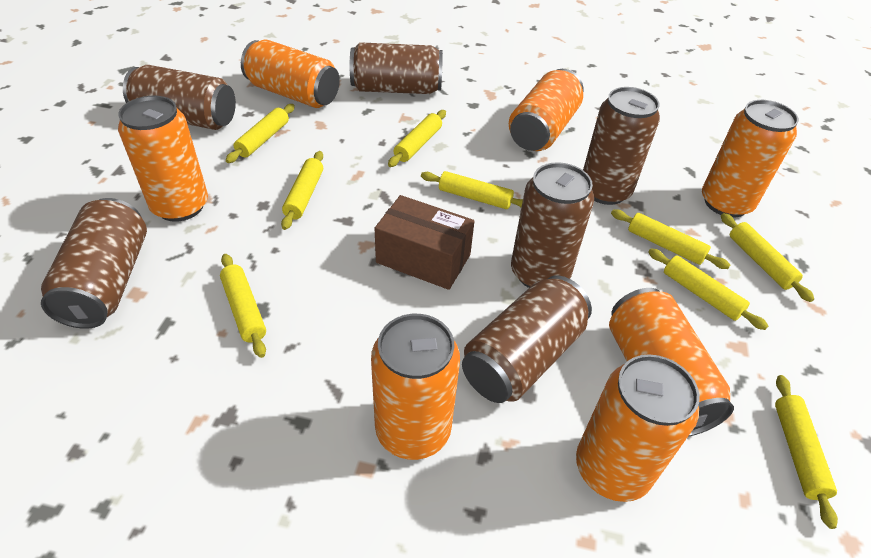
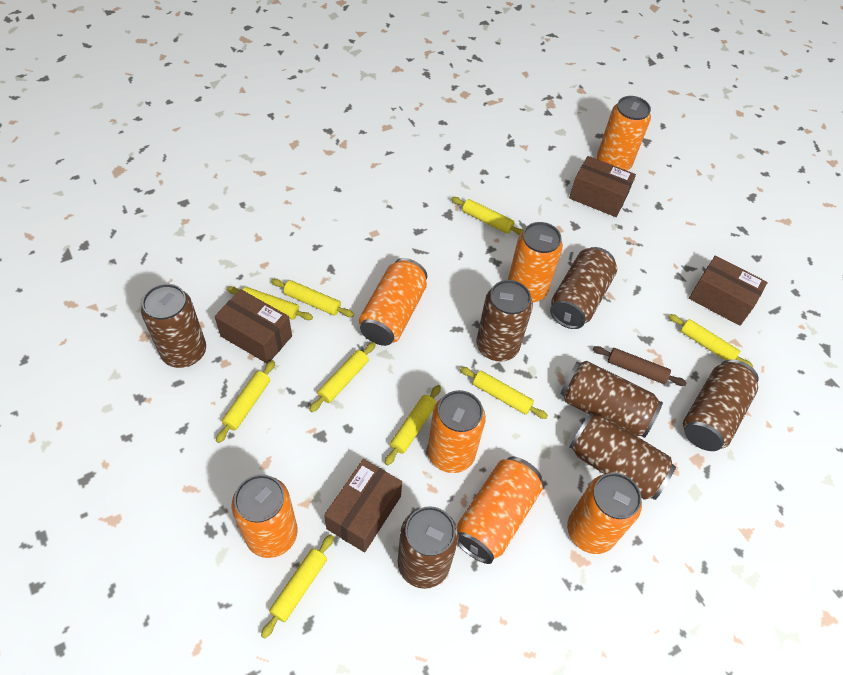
brown box: 1 -> 4
brown can: 6 -> 7
brown rolling pin: 0 -> 1

